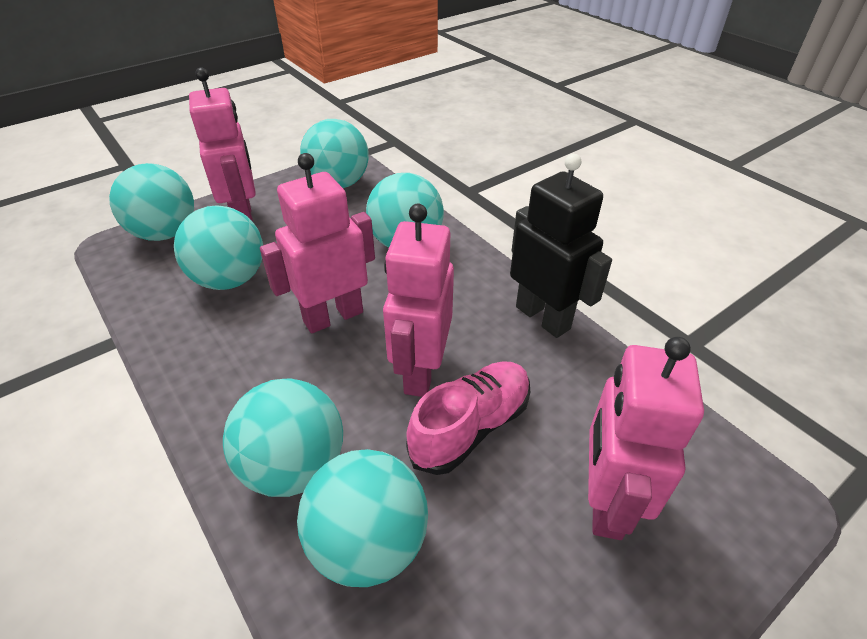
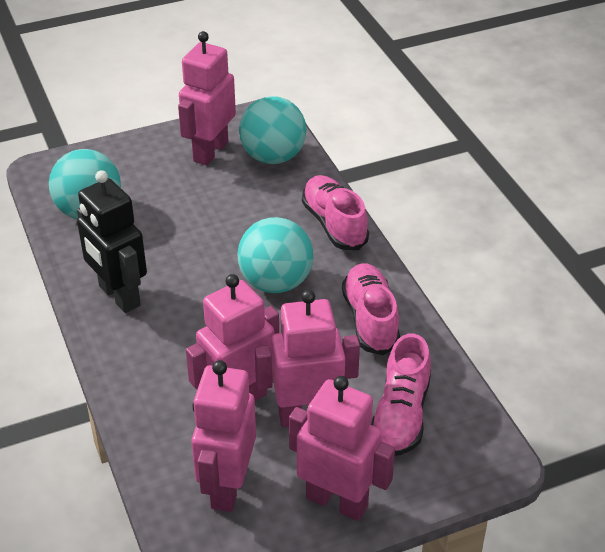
pink robot: 4 -> 5
pink shoe: 1 -> 3
turquoise ball: 6 -> 3

